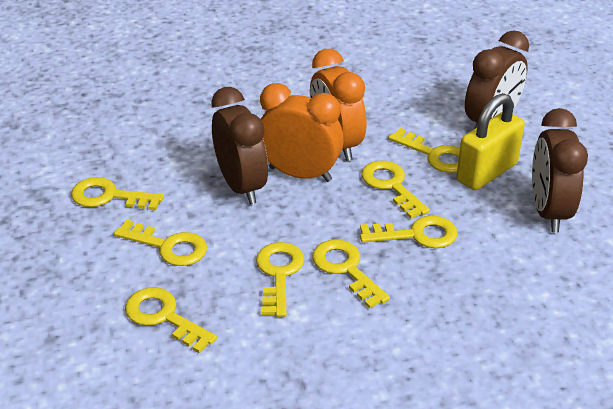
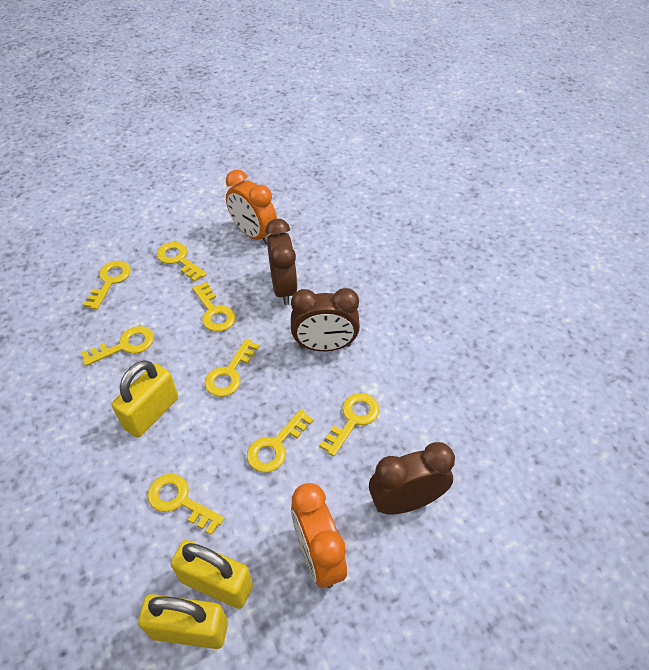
yellow padlock: 1 -> 3

